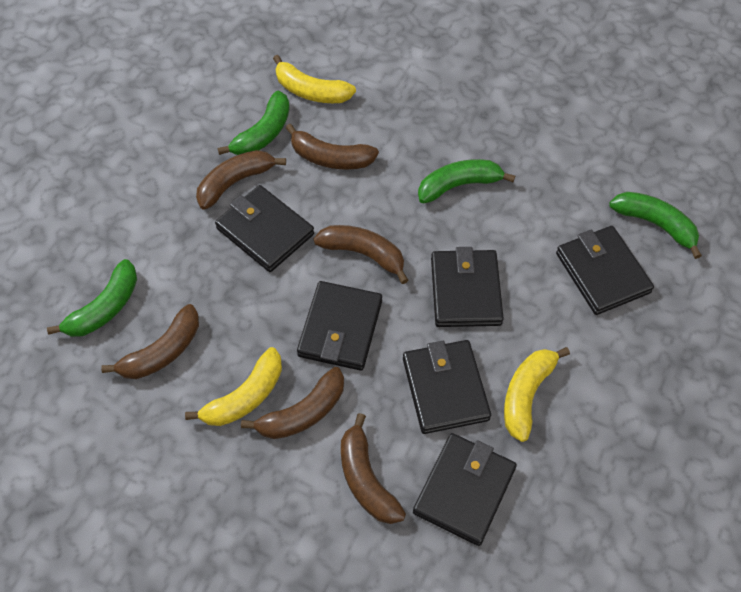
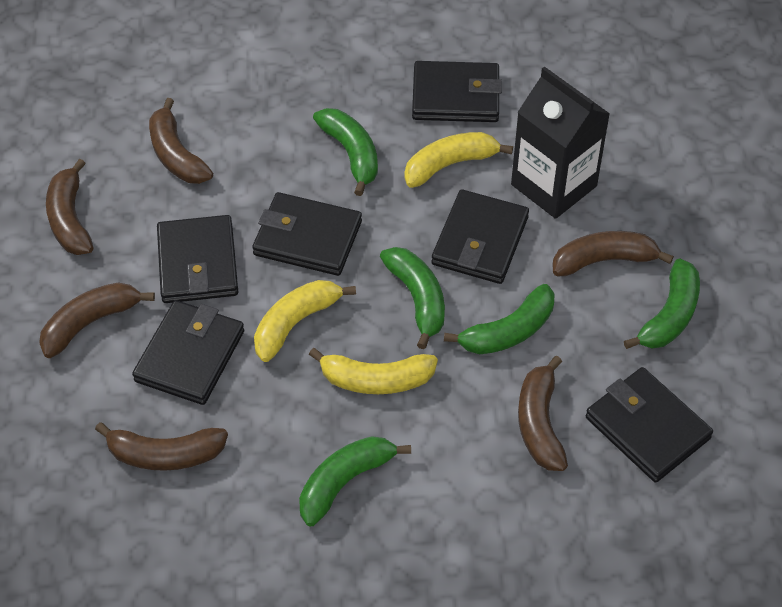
black carton: 0 -> 1
green banana: 4 -> 5

